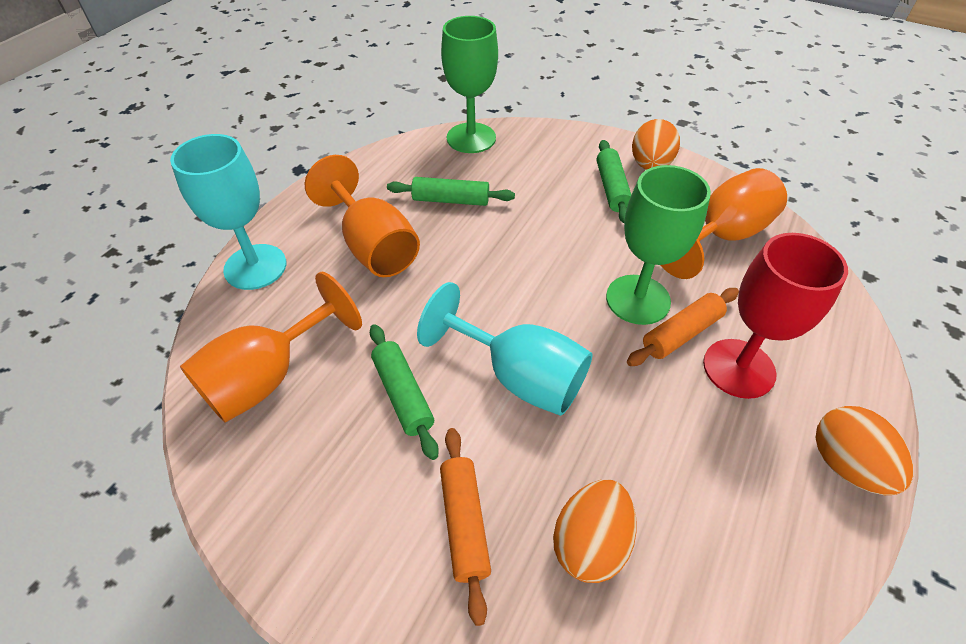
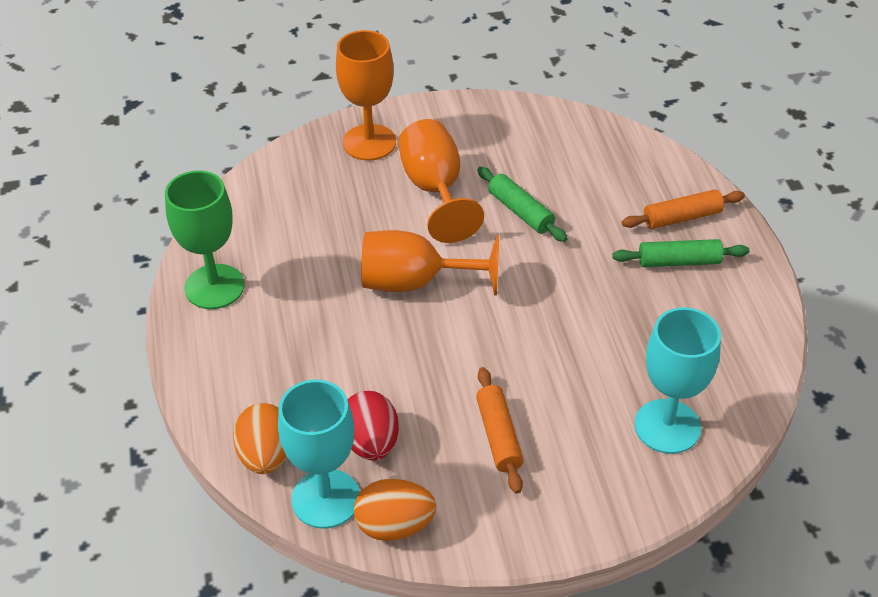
green goblet: 2 -> 1
green rolling pin: 3 -> 2
orange egg: 3 -> 2
red egg: 0 -> 1
red goblet: 1 -> 0

